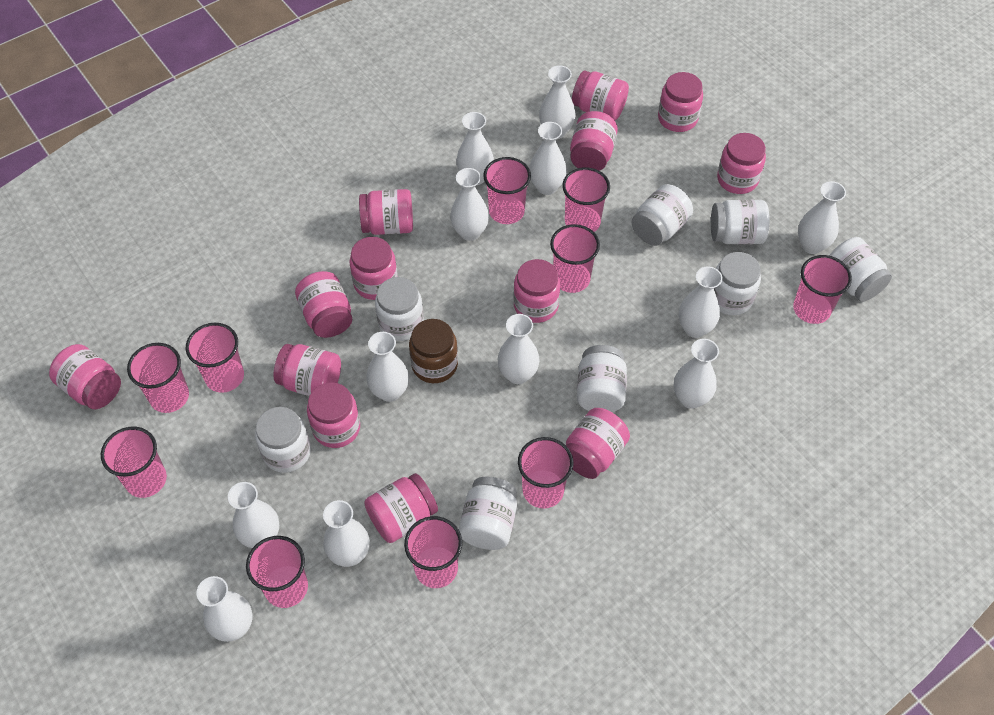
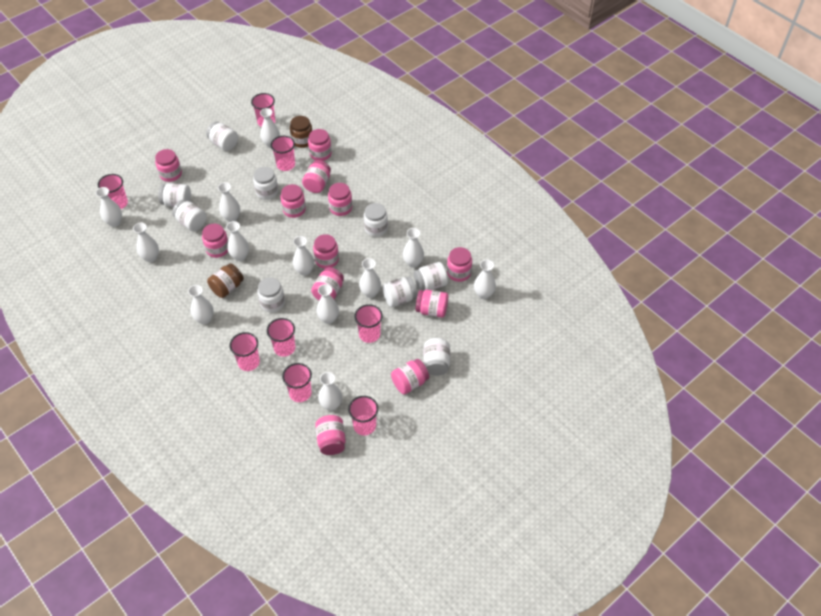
brown jar: 1 -> 2
pink cup: 10 -> 8
pink jar: 13 -> 12
white jar: 8 -> 9

